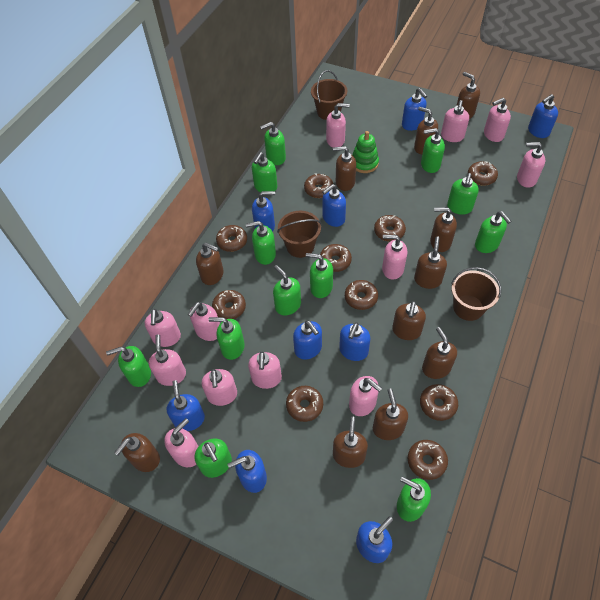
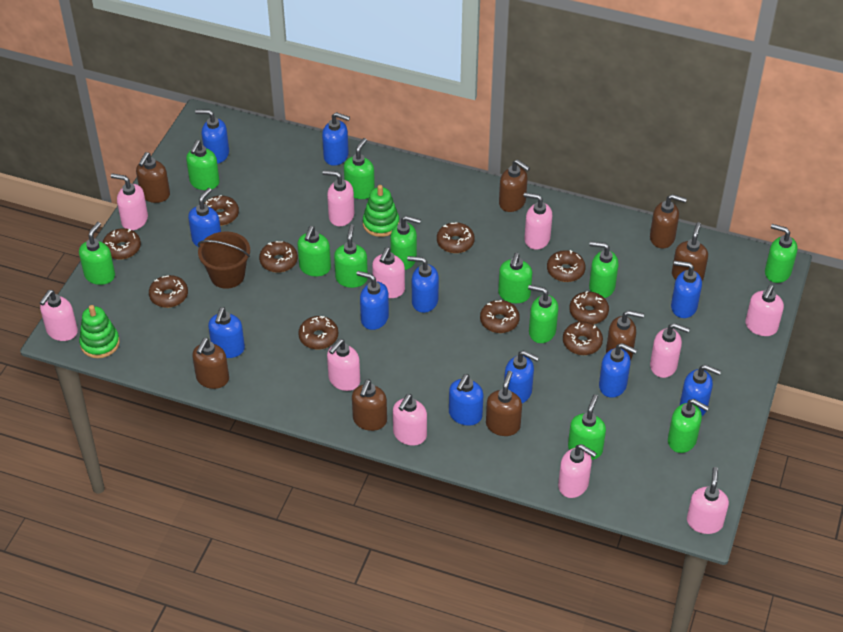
blue soap dispenser: 9 -> 11
brown bucket: 3 -> 1
brown soap dispenser: 11 -> 8
green stacking toy: 1 -> 2
pink soap dispenser: 12 -> 11

